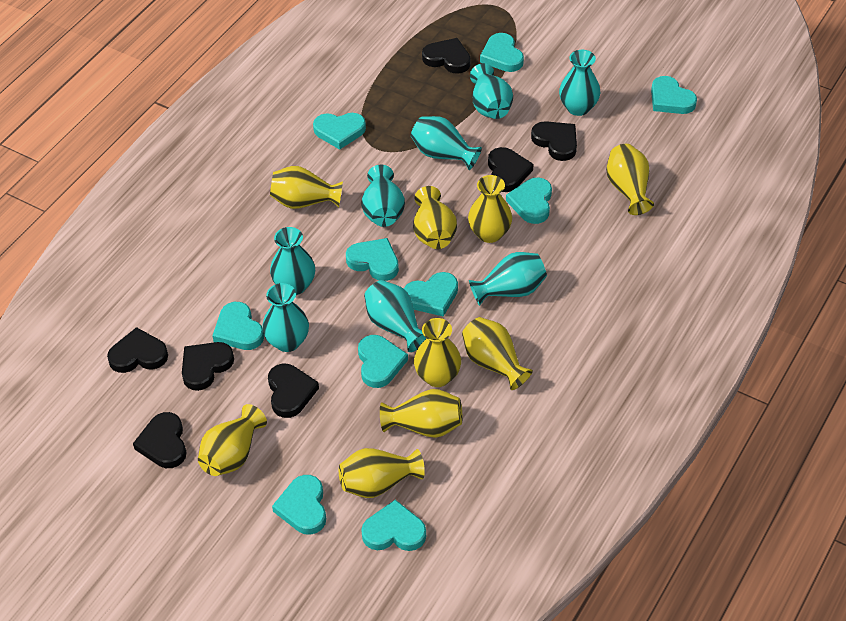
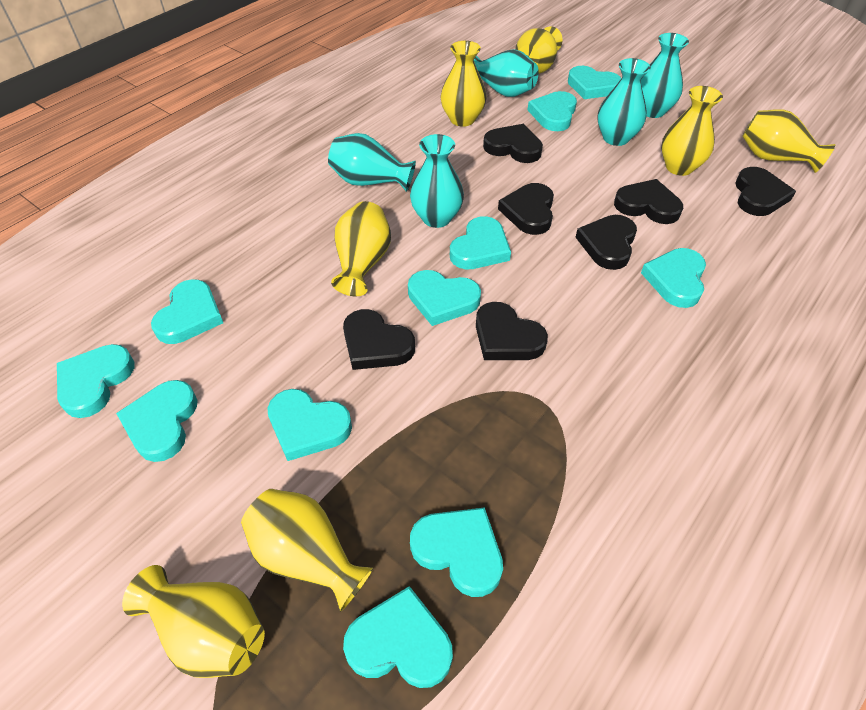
turquoise heart: 10 -> 11
turquoise vase: 8 -> 5
yellow vase: 9 -> 7

